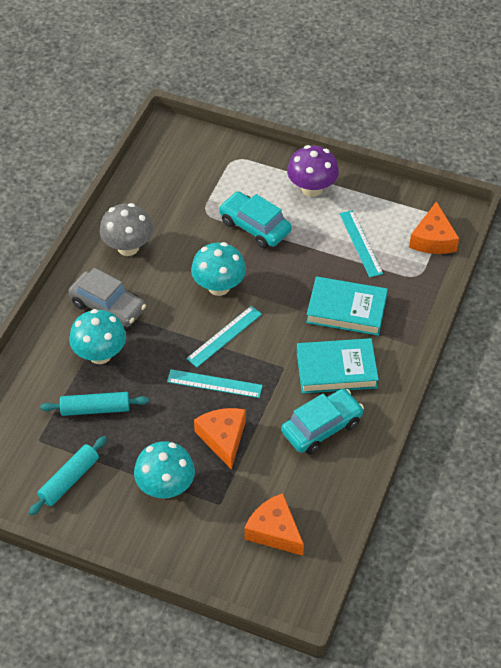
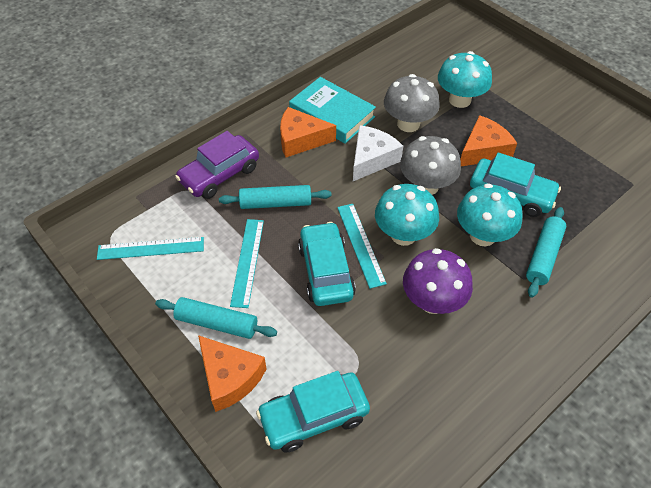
grey car: 1 -> 0
grey mushroom: 1 -> 2
purple car: 0 -> 1
turquoise book: 2 -> 1
turquoise car: 2 -> 3
turquoise rolling pin: 2 -> 3
white cheese: 0 -> 1

